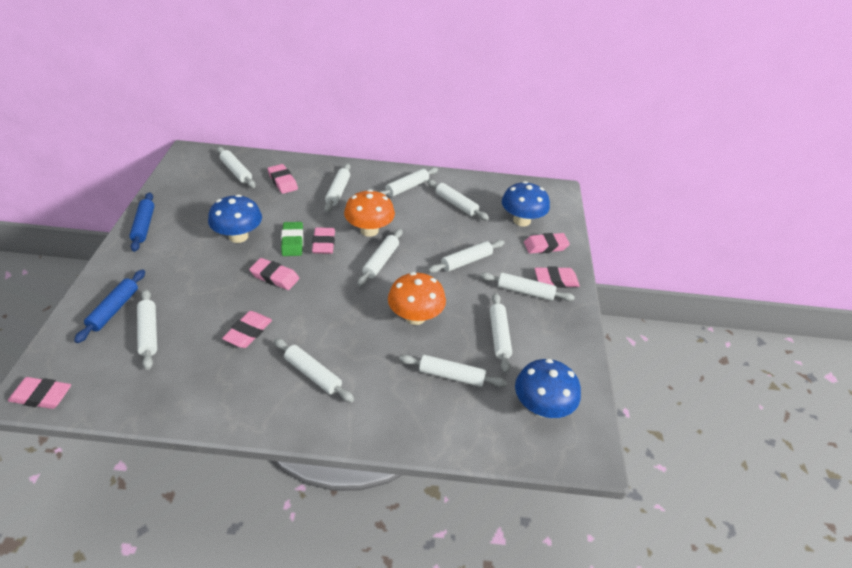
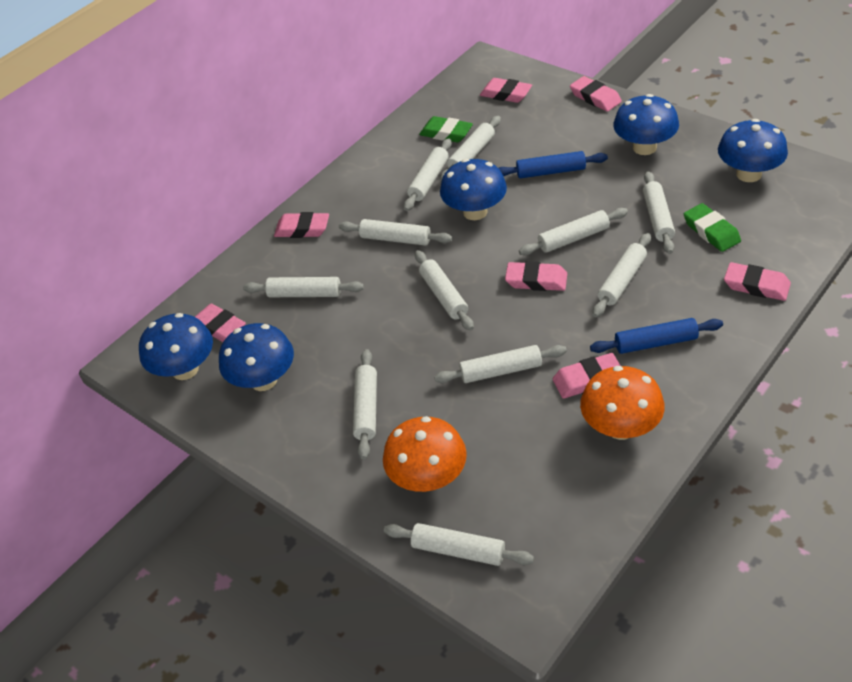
blue mushroom: 3 -> 5
green eraser: 1 -> 2

